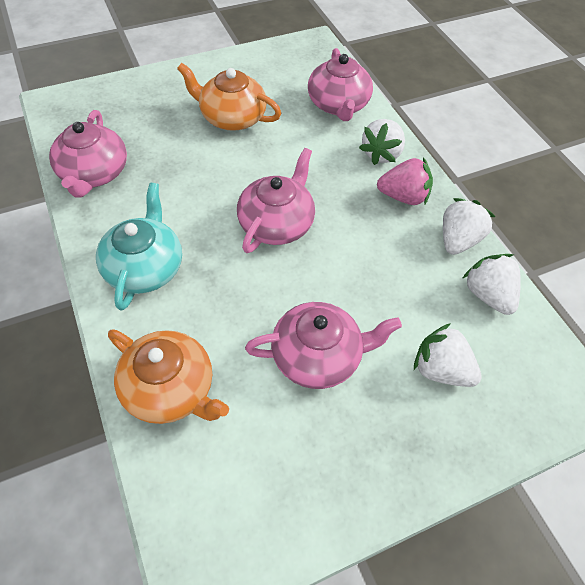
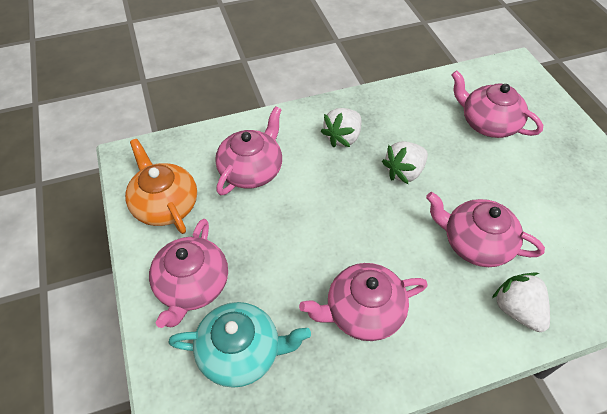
orange teapot: 2 -> 1
pink strawberry: 1 -> 0
pink teapot: 4 -> 5
white strawberry: 4 -> 3

